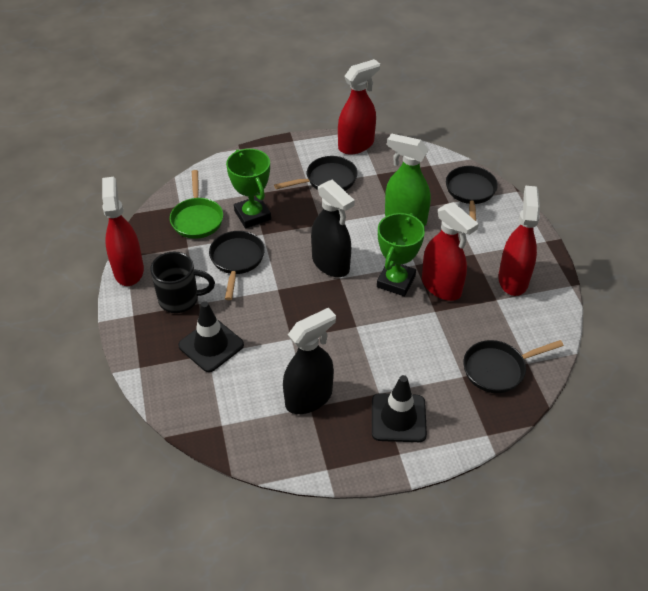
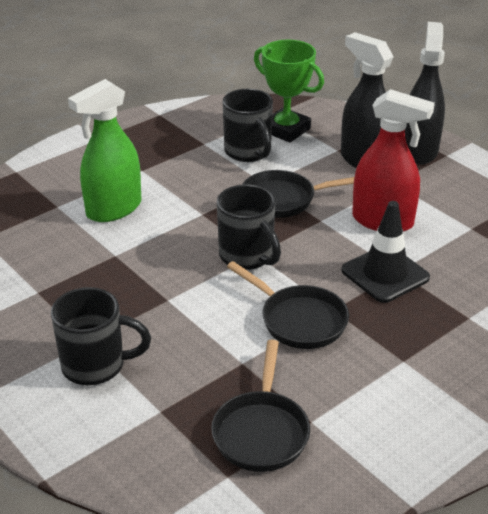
black mug: 1 -> 3
black pan: 4 -> 3
black traffic cone: 2 -> 1
green pan: 1 -> 0
green trophy: 2 -> 1
red spray bottle: 4 -> 1

